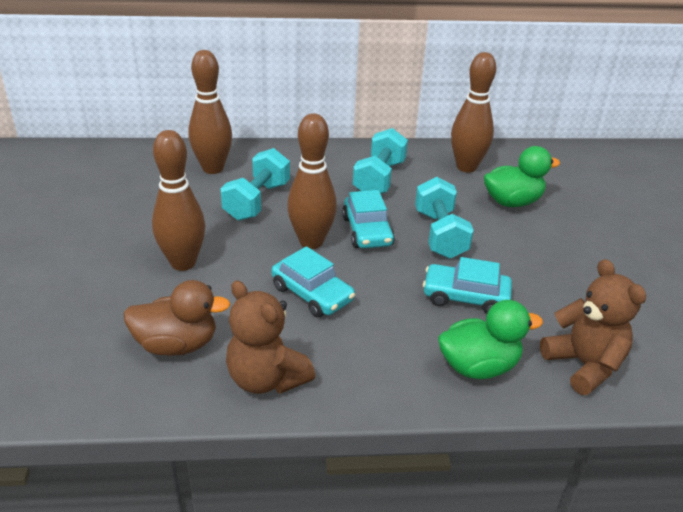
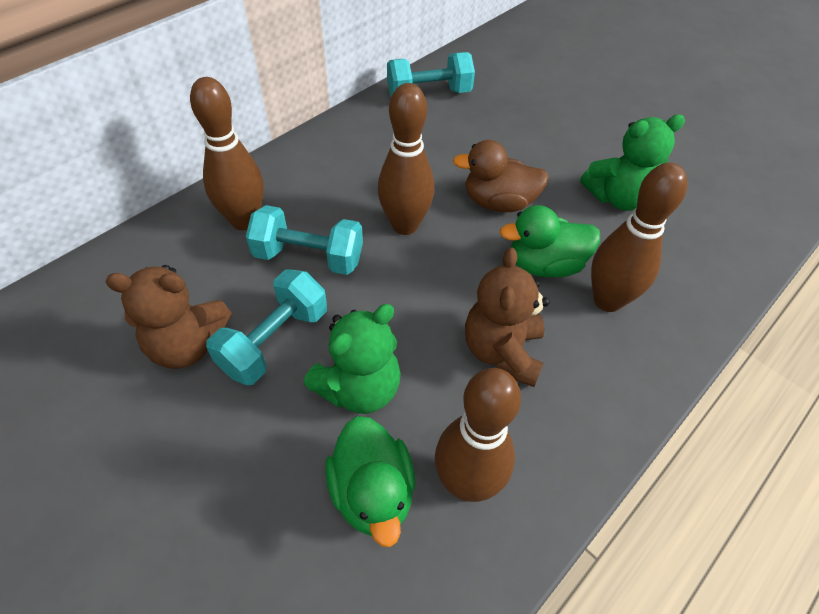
green teddy bear: 0 -> 2
turquoise car: 3 -> 0

